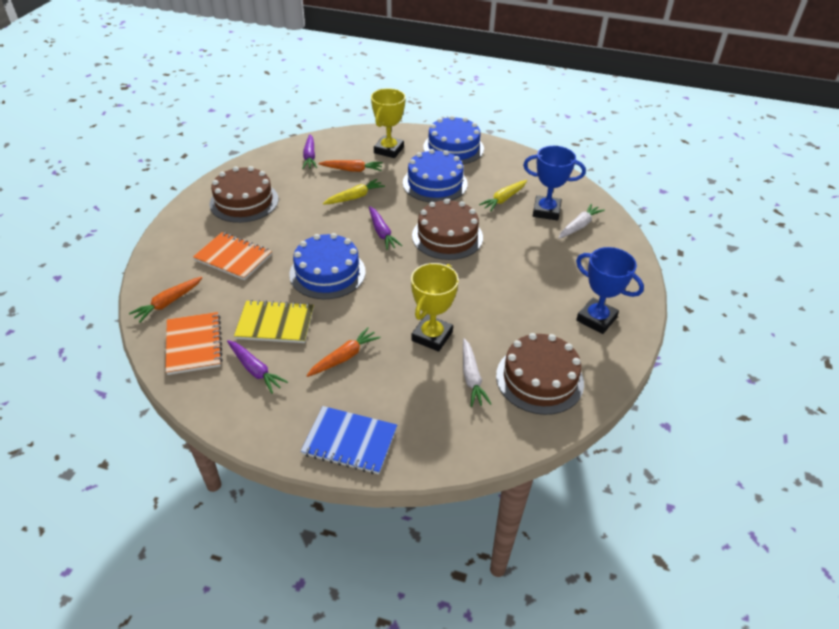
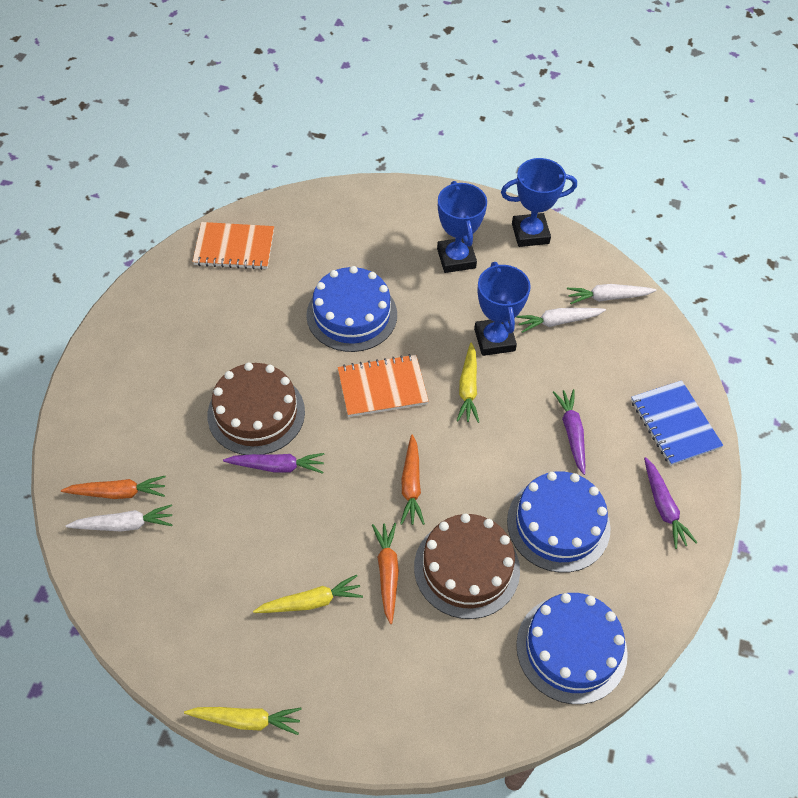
blue trophy: 2 -> 3
brown cake: 3 -> 2
white carrot: 2 -> 3
yellow carrot: 2 -> 3
yellow notebook: 1 -> 0
yellow trophy: 2 -> 0

